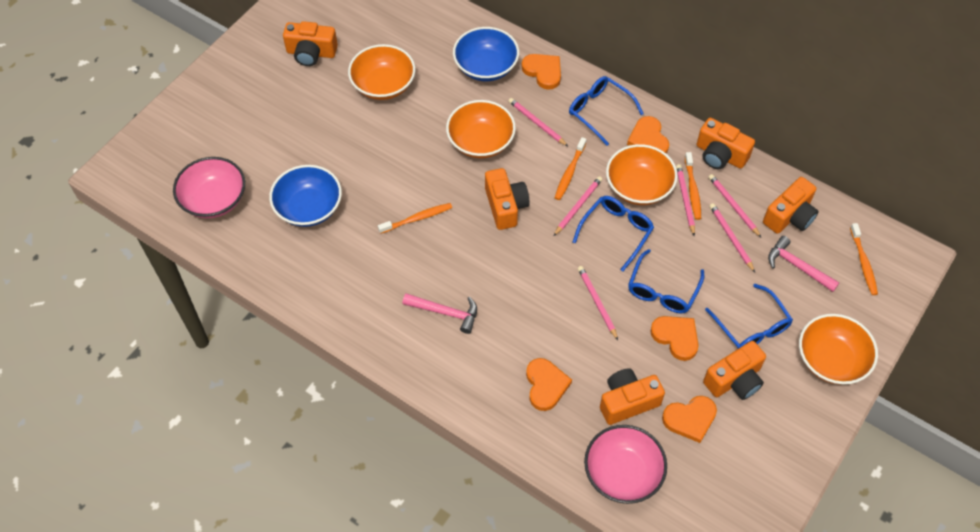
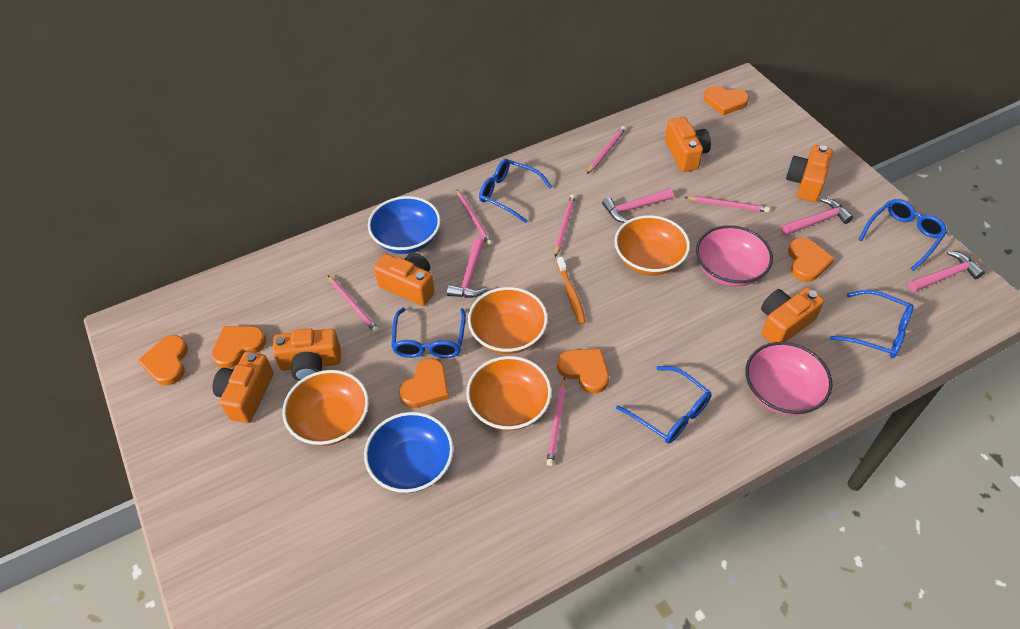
blue glasses: 4 -> 5
orange heart: 5 -> 6
orange toothbrush: 4 -> 1
pink hammer: 2 -> 4

